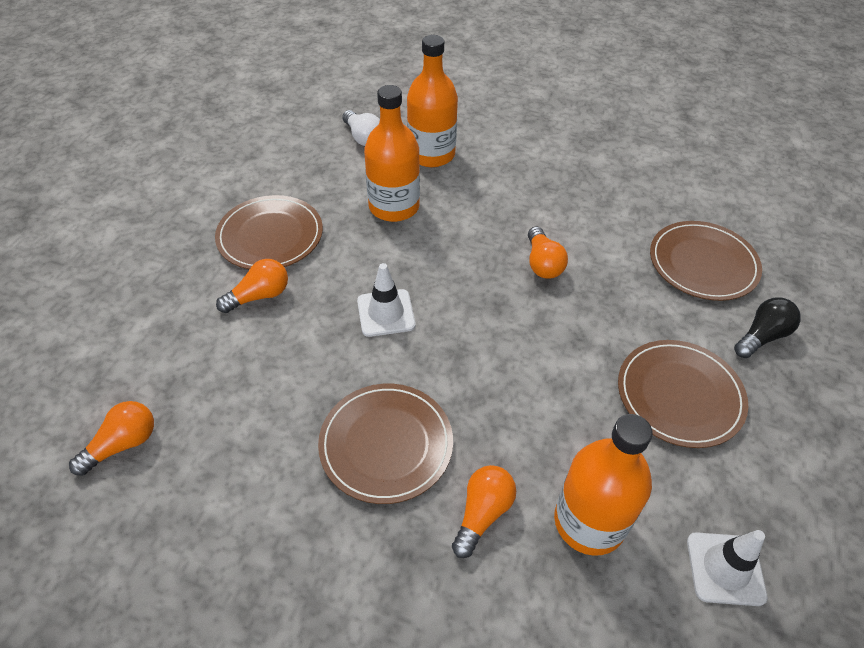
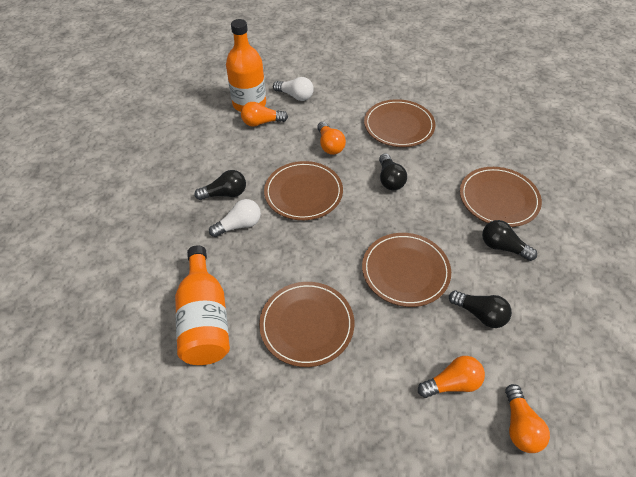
black light bulb: 1 -> 4
brown plate: 4 -> 5
orange bottle: 3 -> 2
white light bulb: 1 -> 2
white traffic cone: 2 -> 0

